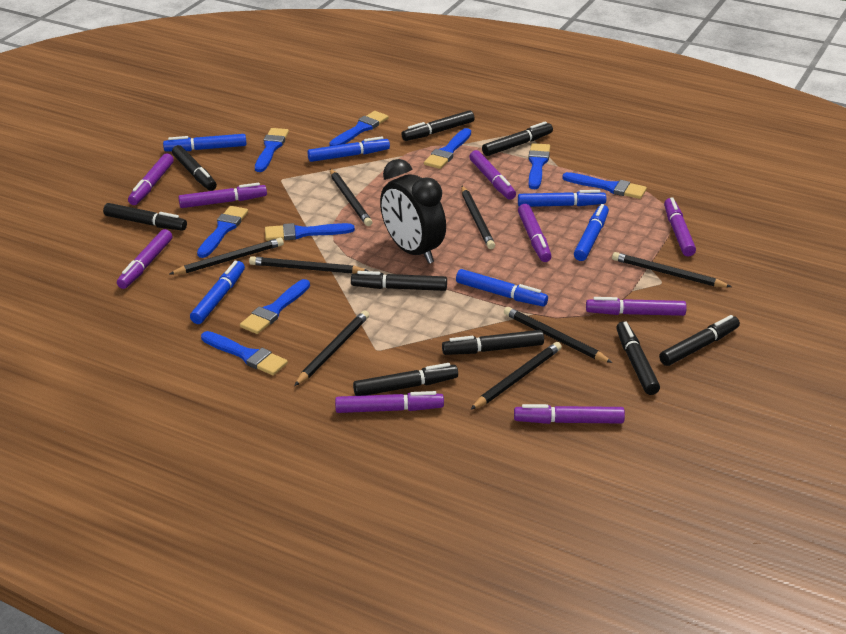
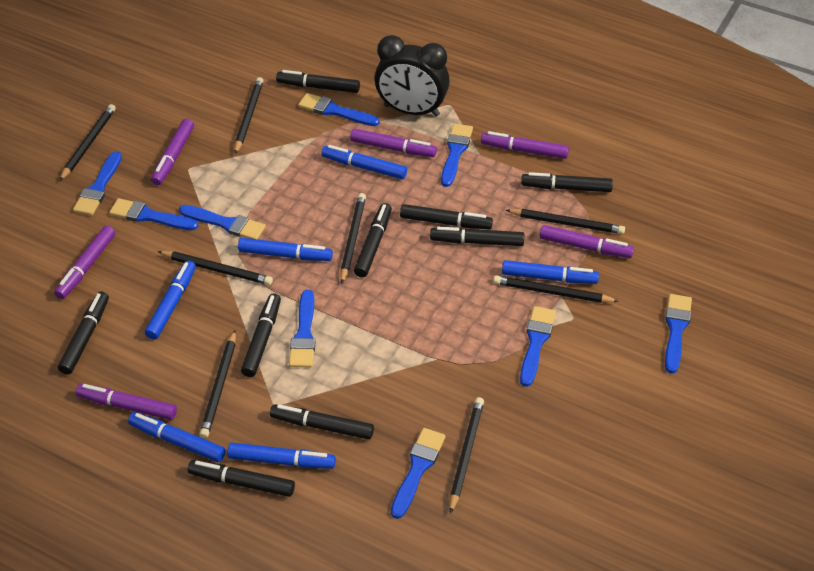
purple marker: 9 -> 6

